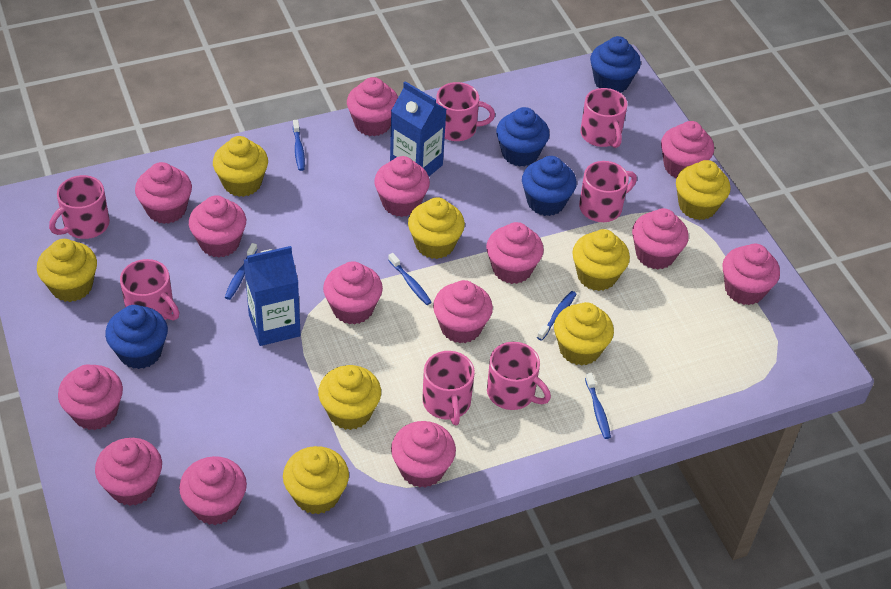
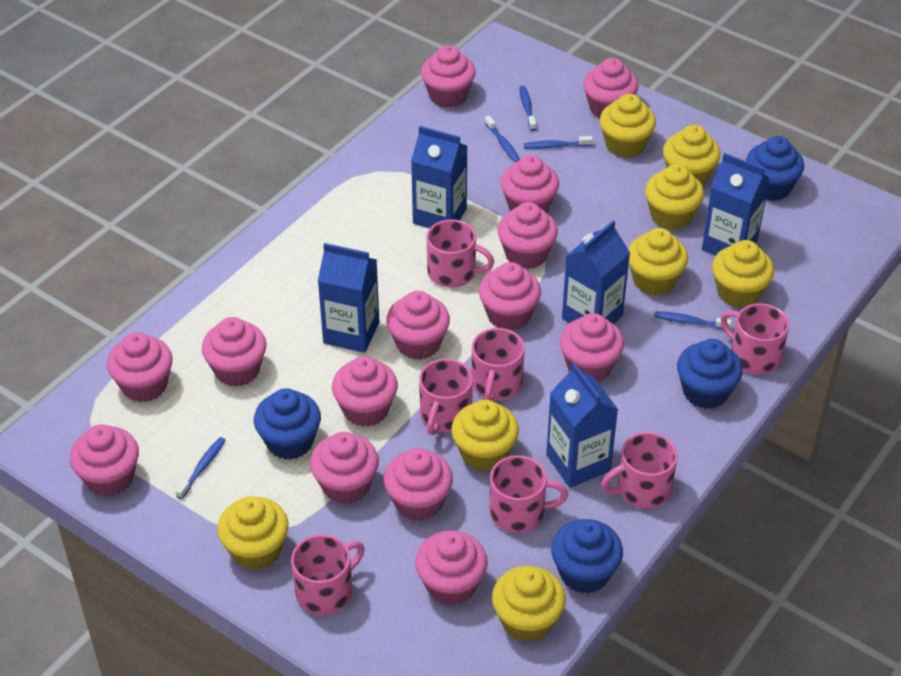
blue carton: 2 -> 5

